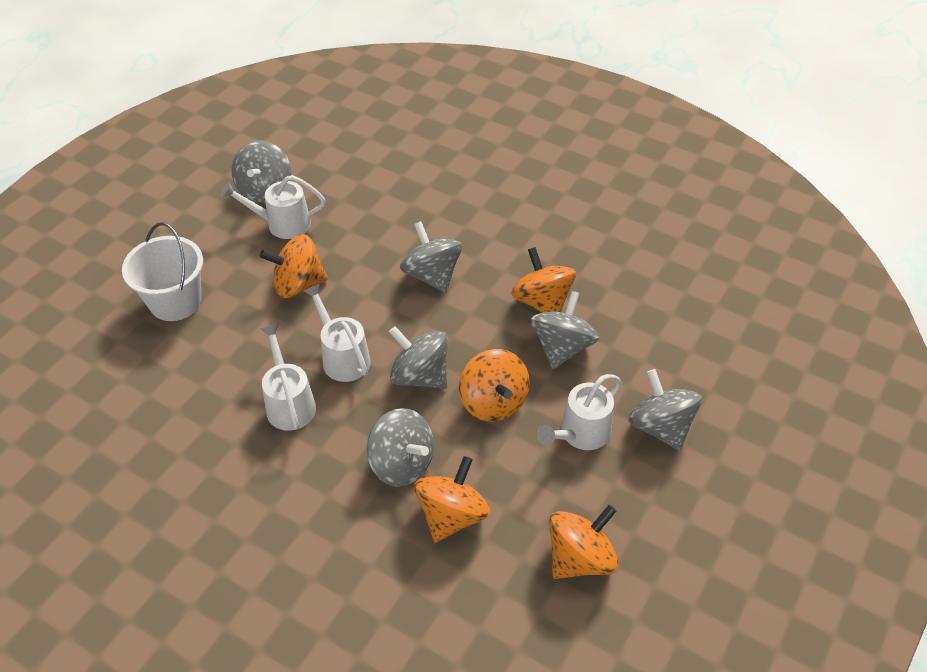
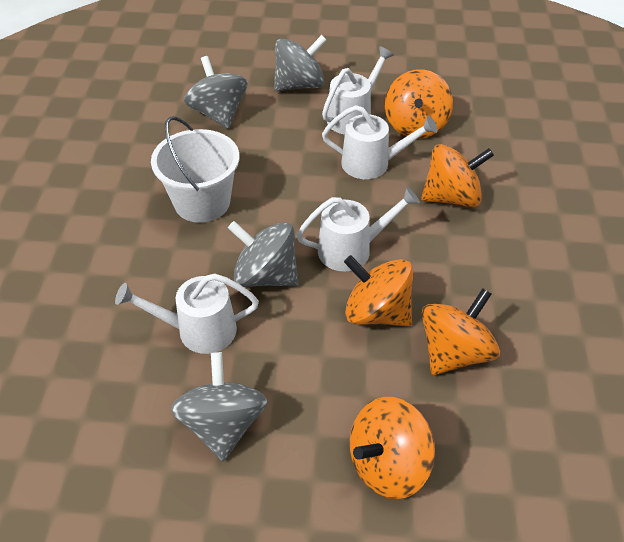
grey spinning top: 6 -> 4

